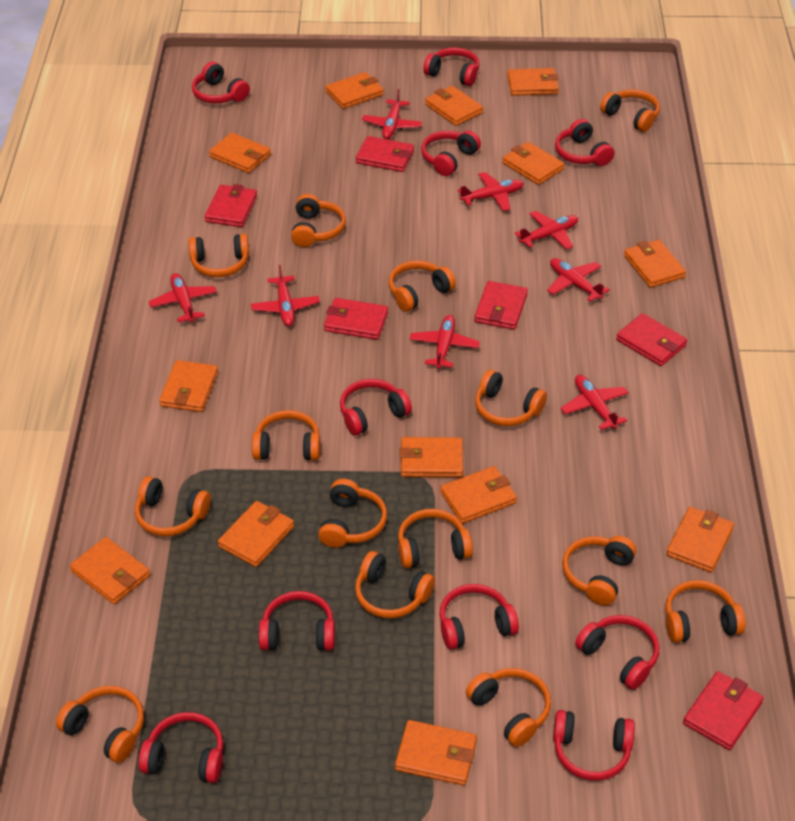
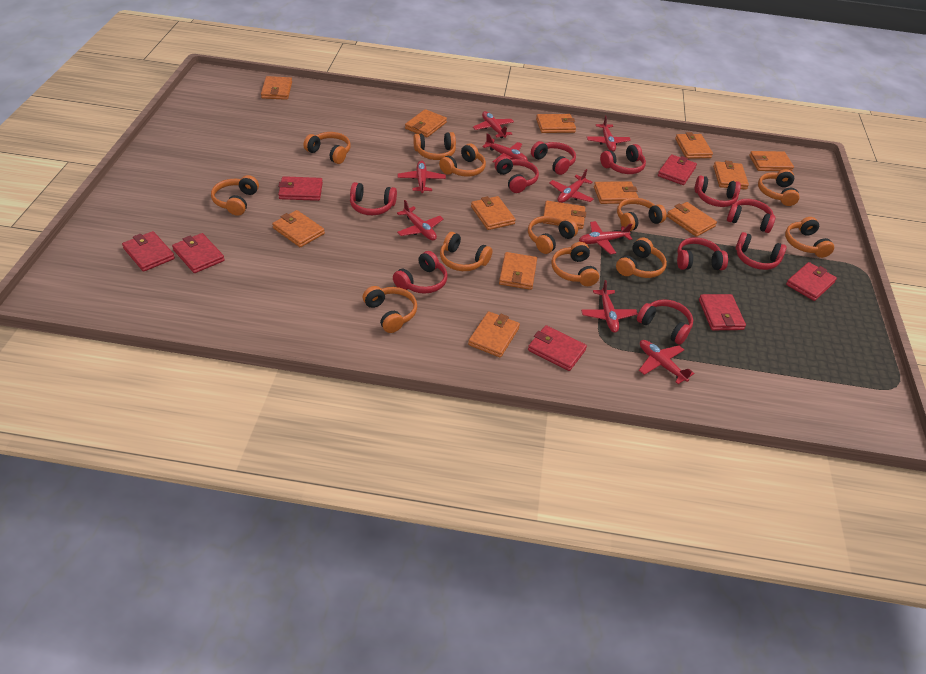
orange headphones: 14 -> 12
red plane: 8 -> 9
red wallet: 6 -> 7

